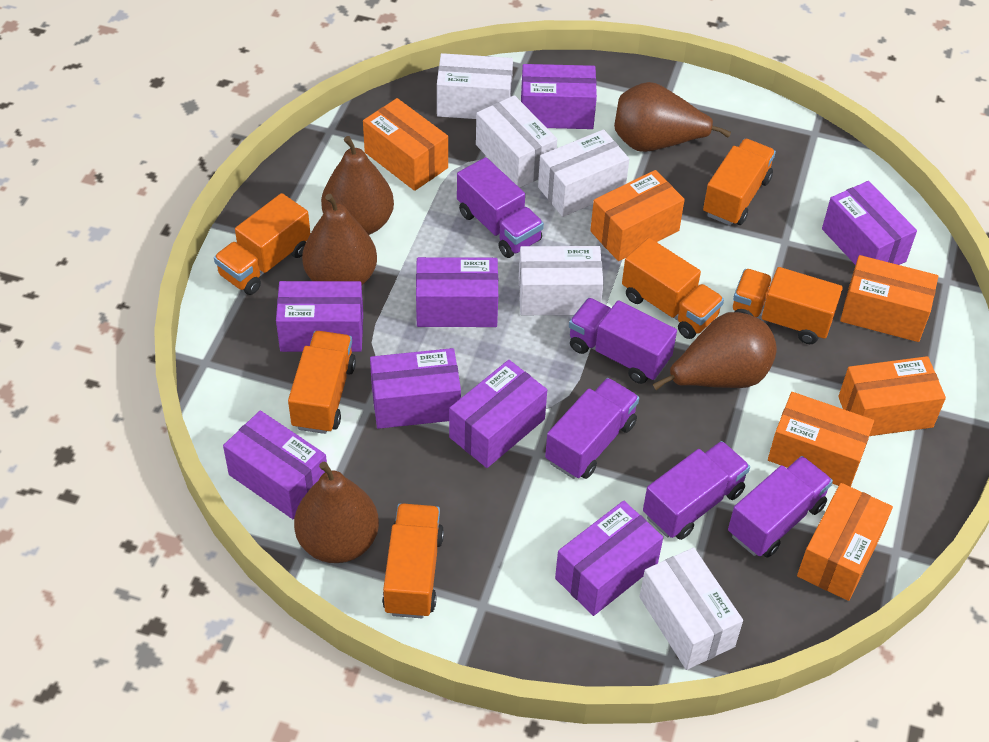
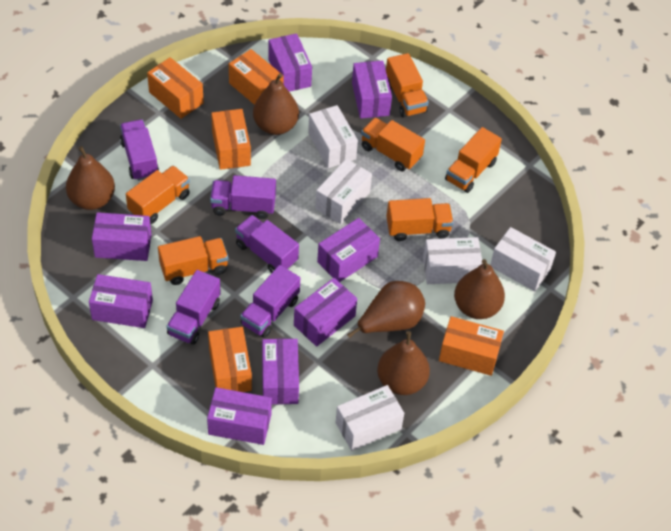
orange box: 6 -> 5

